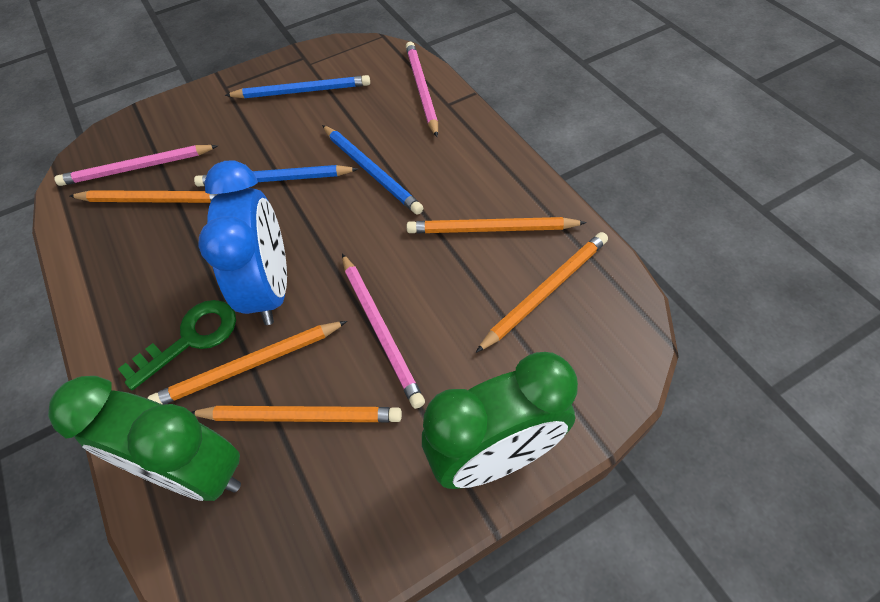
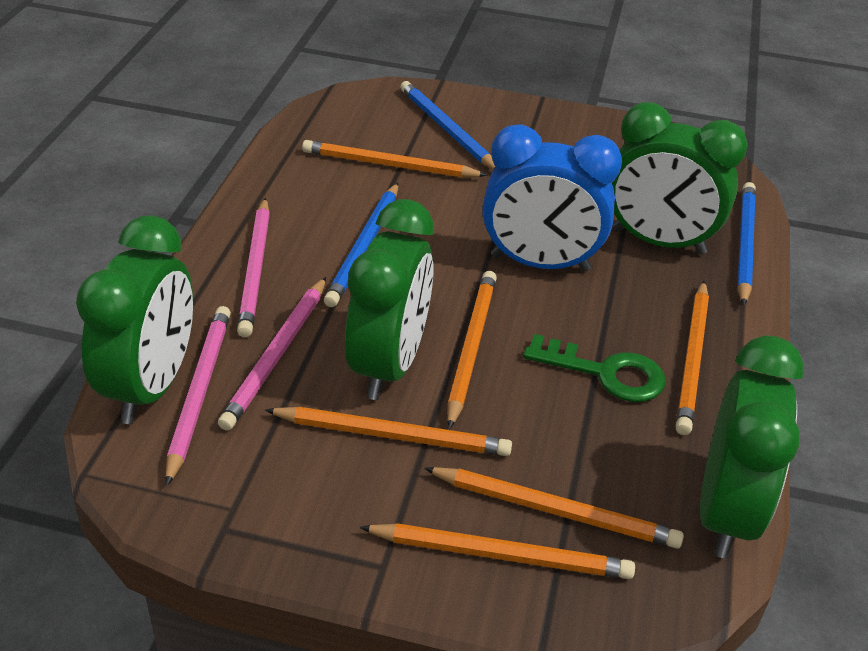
green clock: 2 -> 4
orange pencil: 5 -> 6

